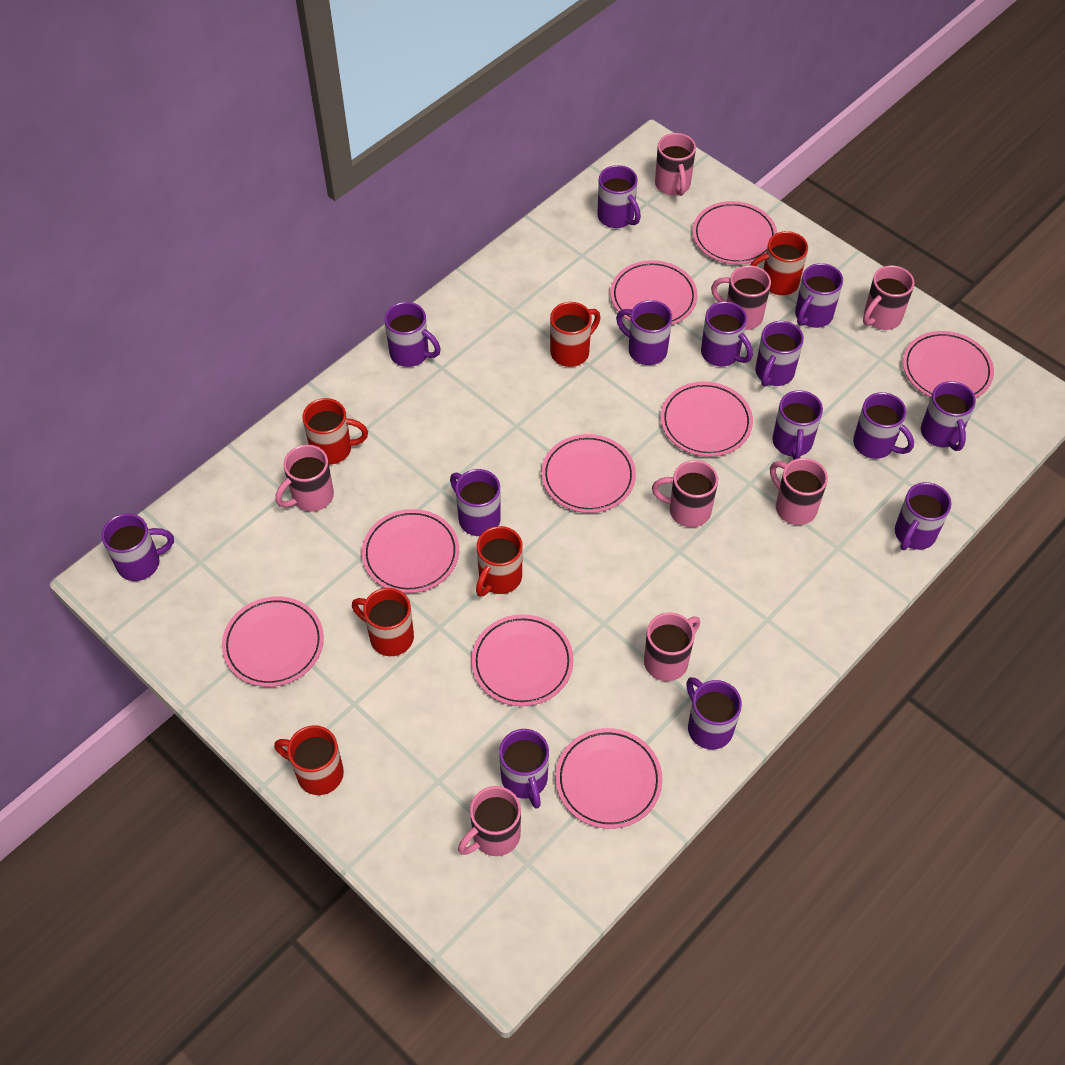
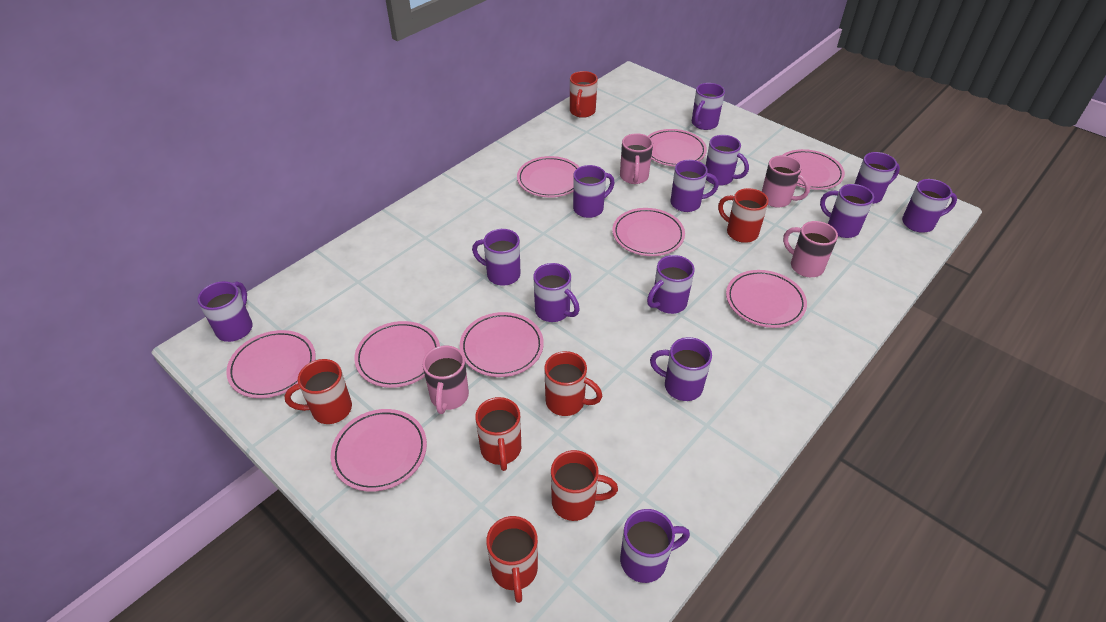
pink mug: 8 -> 4
purple mug: 14 -> 13
red mug: 6 -> 7

